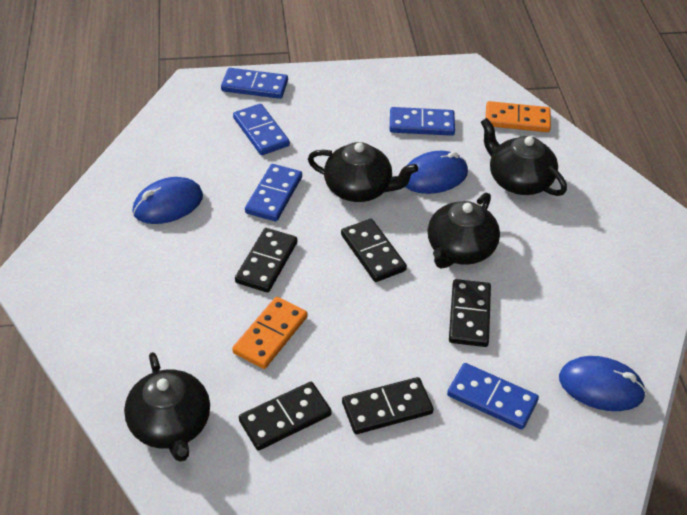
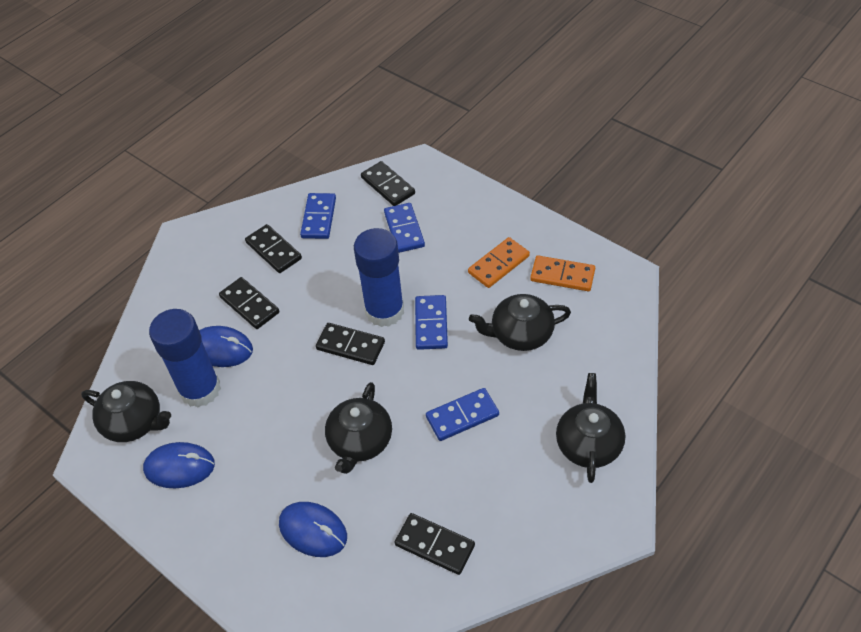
blue domino: 5 -> 4
blue glue stick: 0 -> 2

